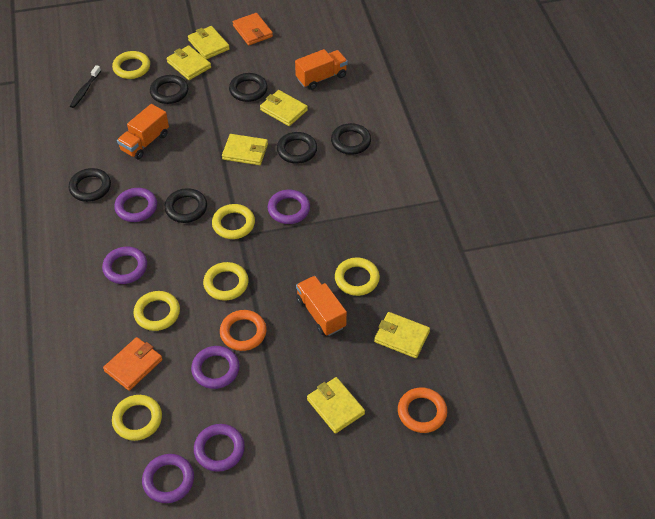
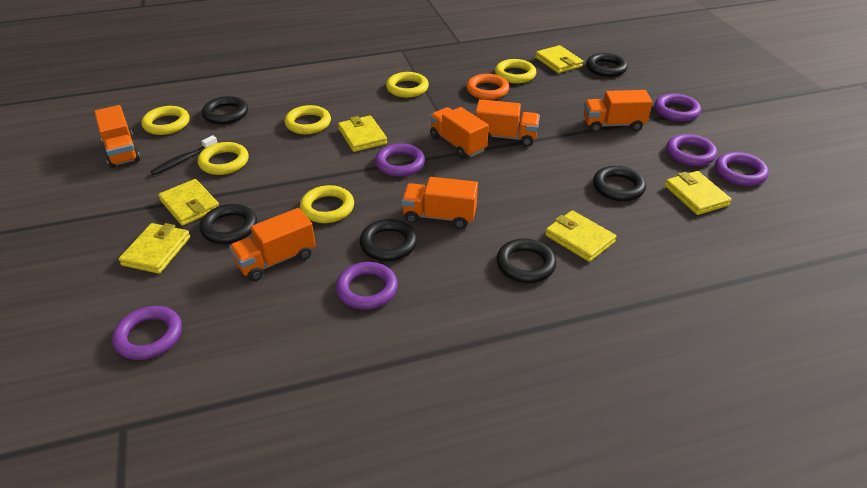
orange ring: 2 -> 1
orange truck: 3 -> 6
orange wallet: 2 -> 0

